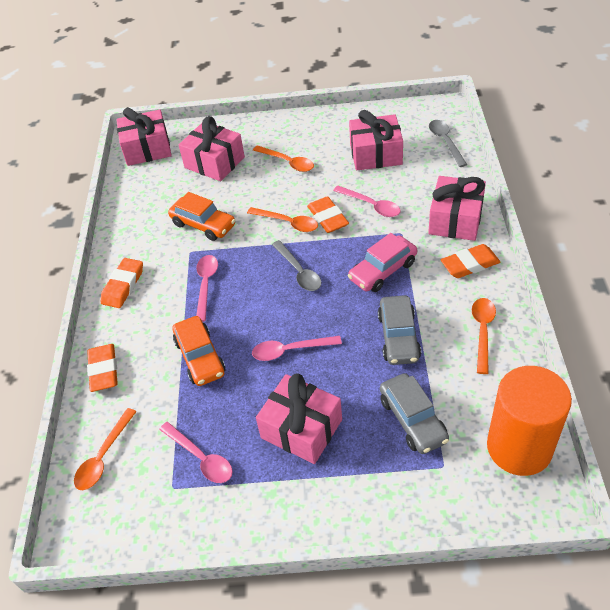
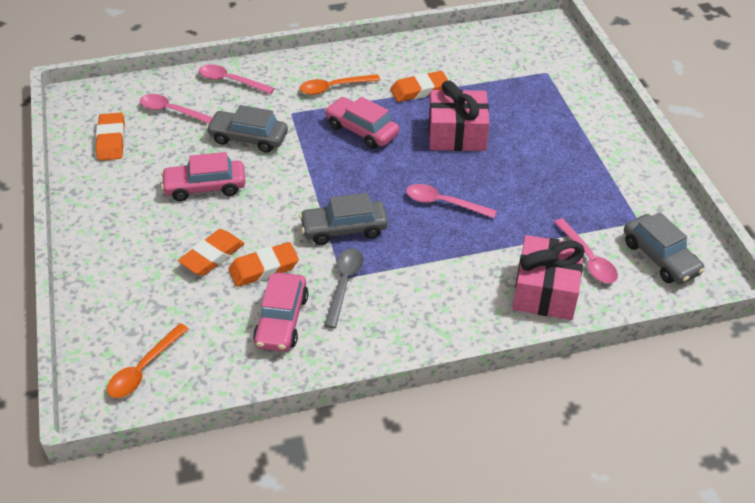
grey car: 2 -> 3
grey spoon: 2 -> 1
orange car: 2 -> 0
orange cylinder: 1 -> 0
orange spoon: 4 -> 2
pink car: 1 -> 3
pink gift: 5 -> 2

